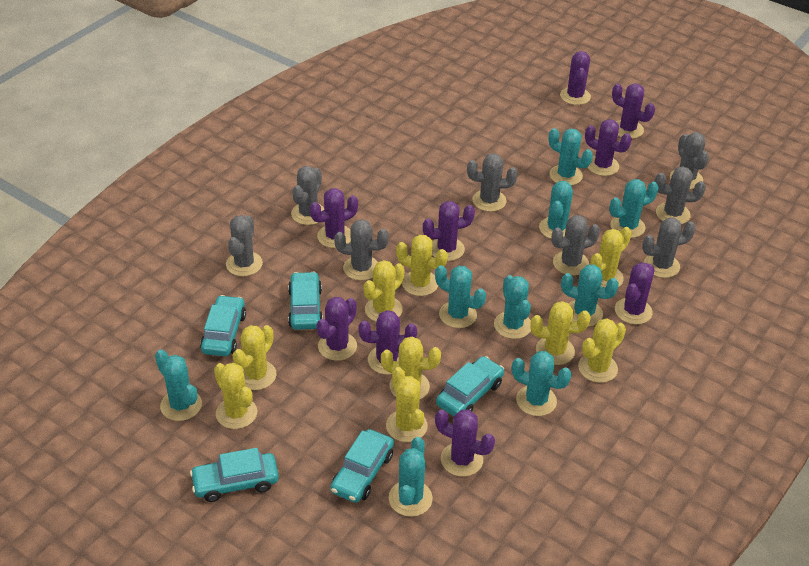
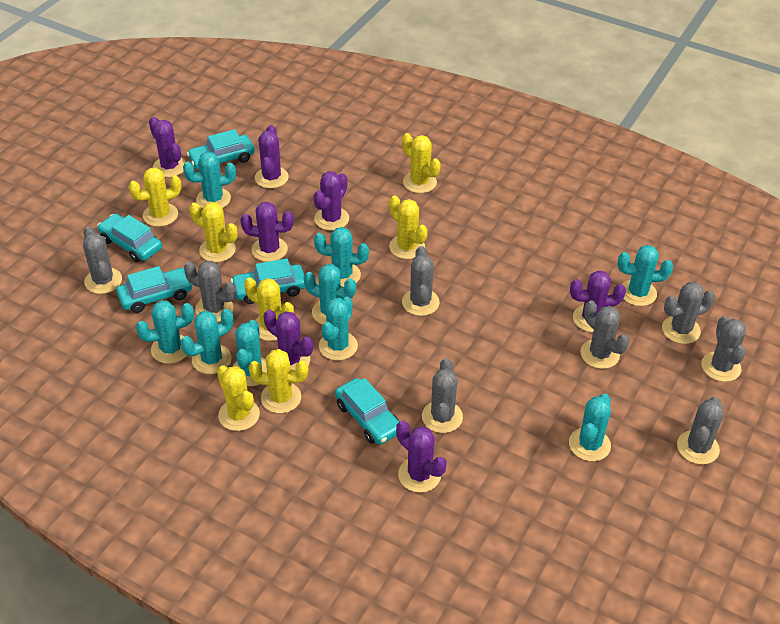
purple cactus: 9 -> 7
yellow cactus: 9 -> 7

